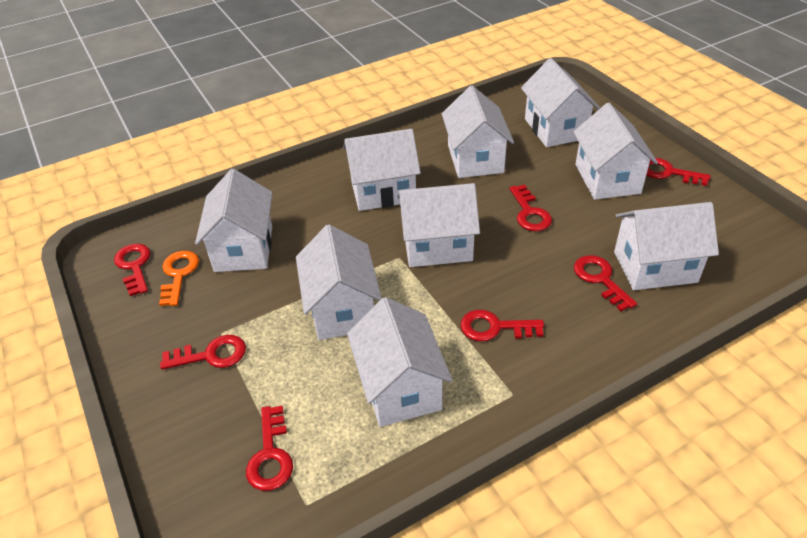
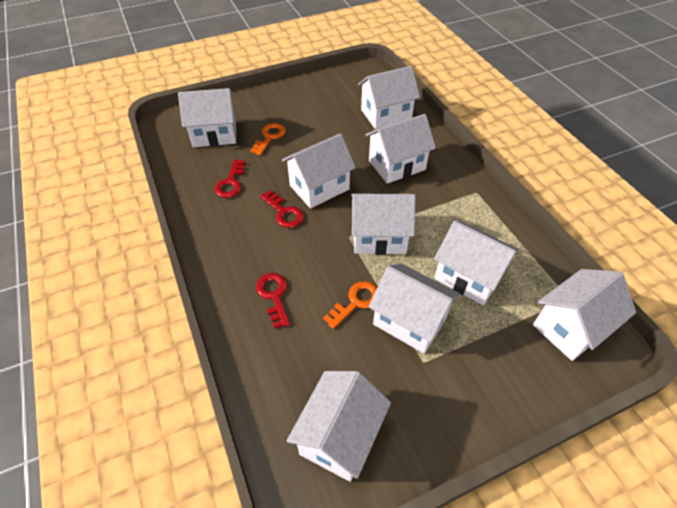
orange key: 1 -> 2
red key: 7 -> 3

